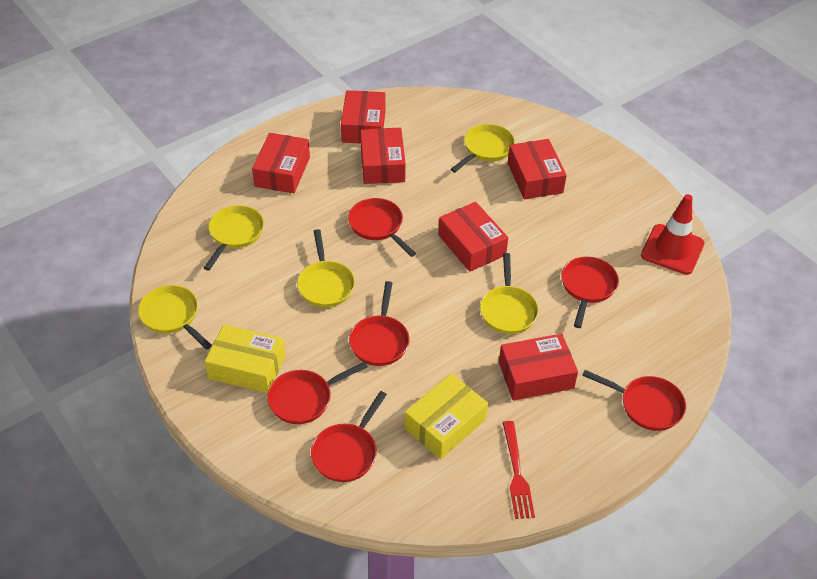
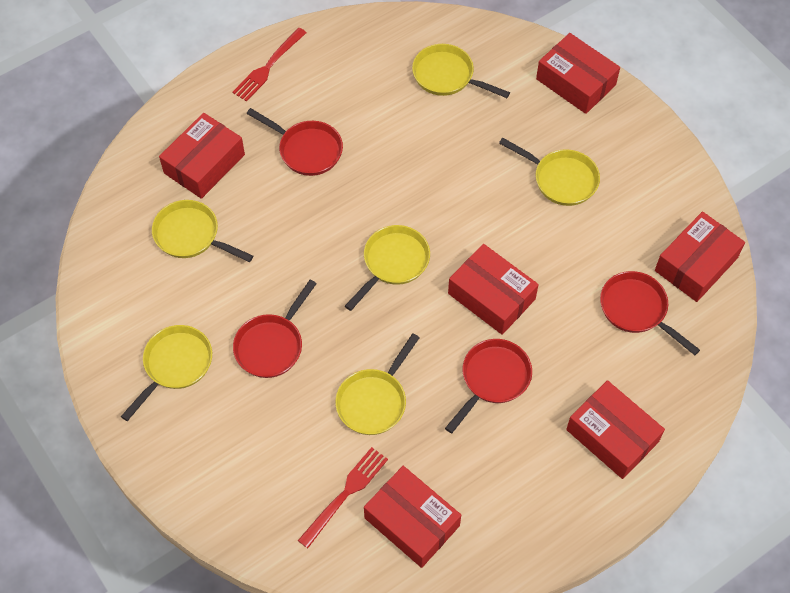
red fork: 1 -> 2
red pan: 6 -> 4
red traffic cone: 1 -> 0
yellow box: 2 -> 0
yellow pan: 5 -> 6

